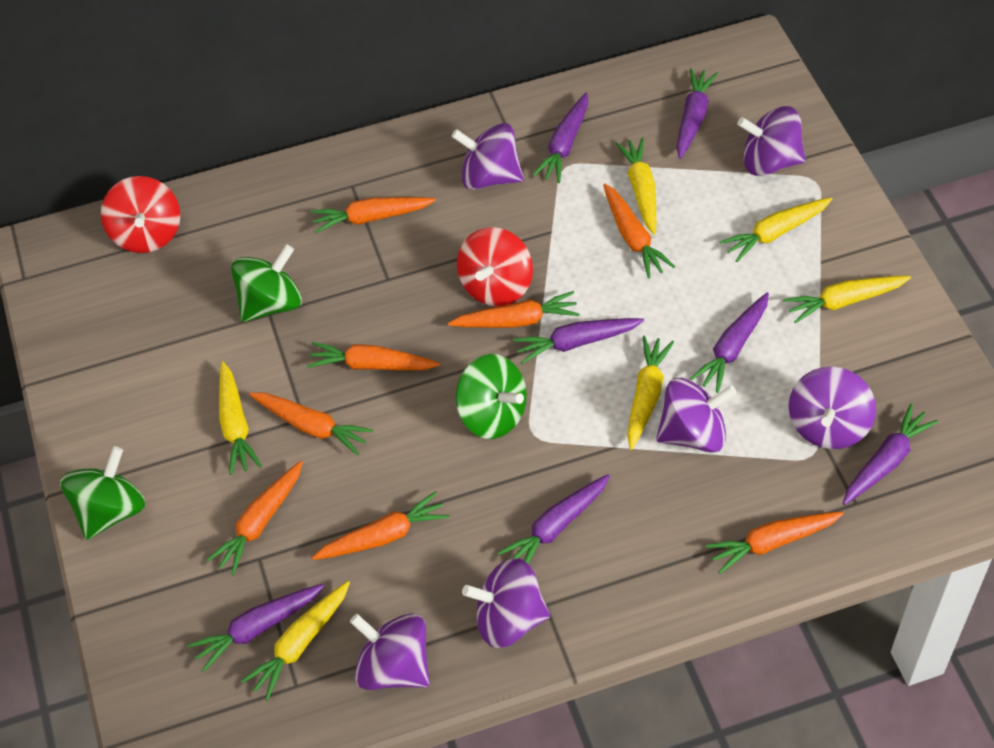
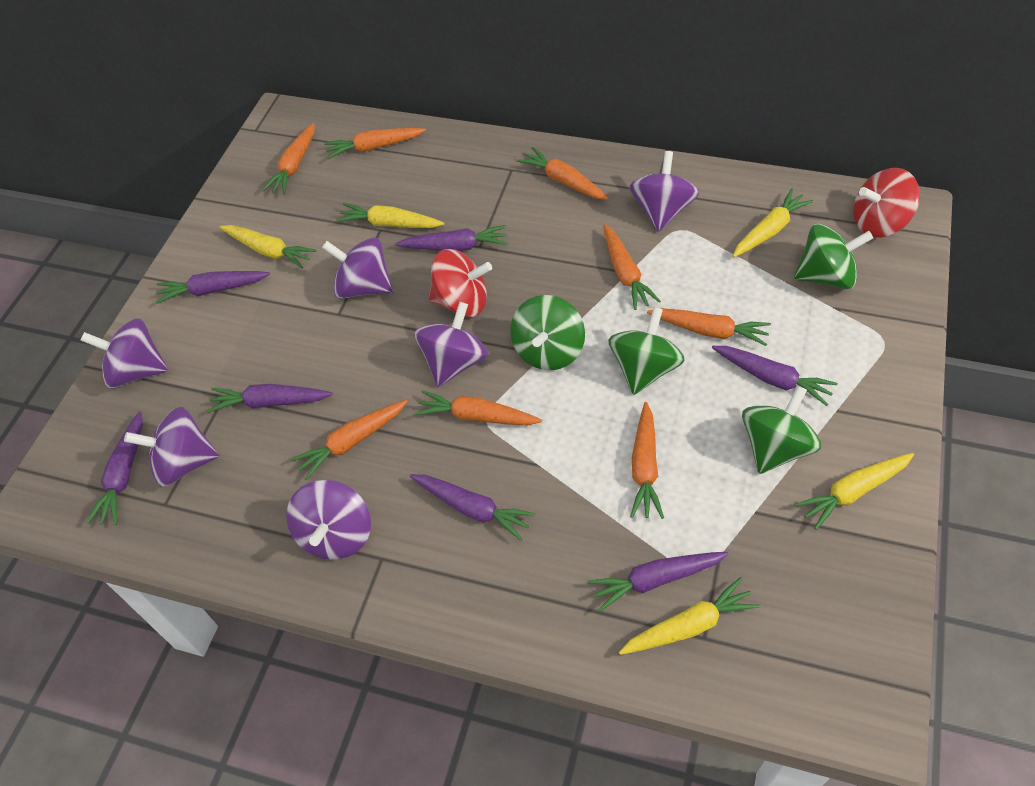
green spinning top: 3 -> 4
yellow carrot: 6 -> 5

